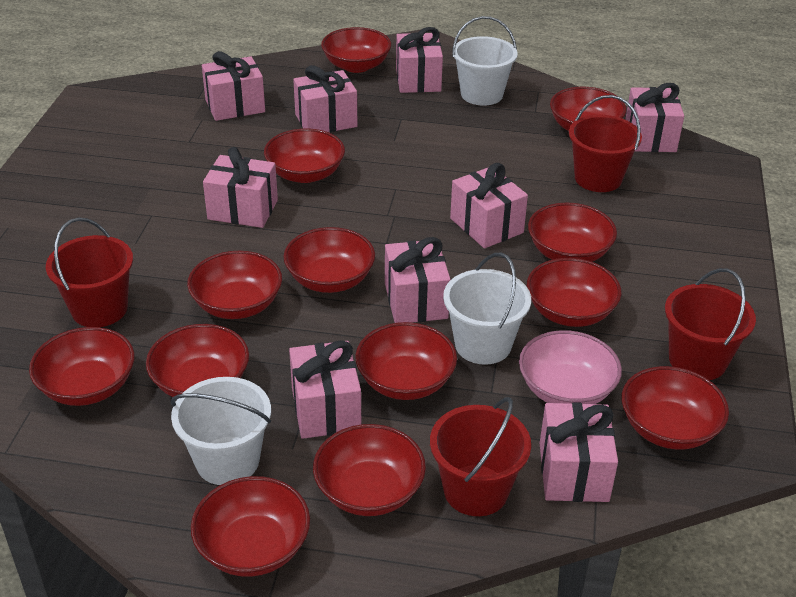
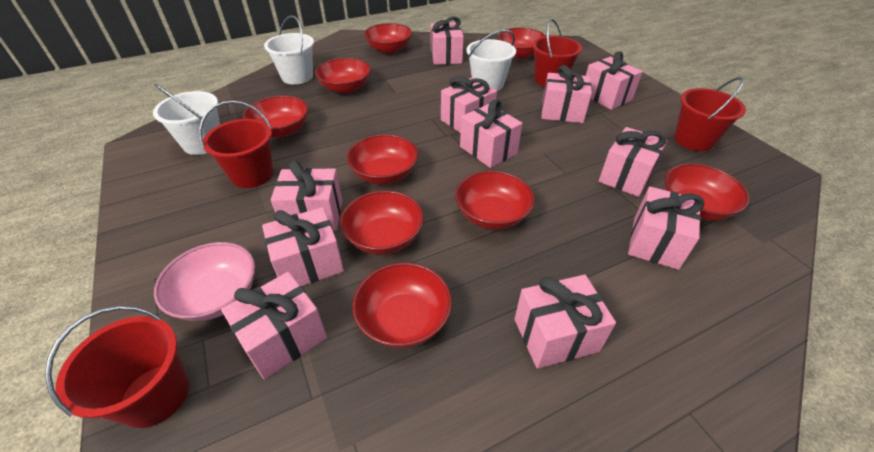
pink gift: 9 -> 11
red bowl: 13 -> 9

